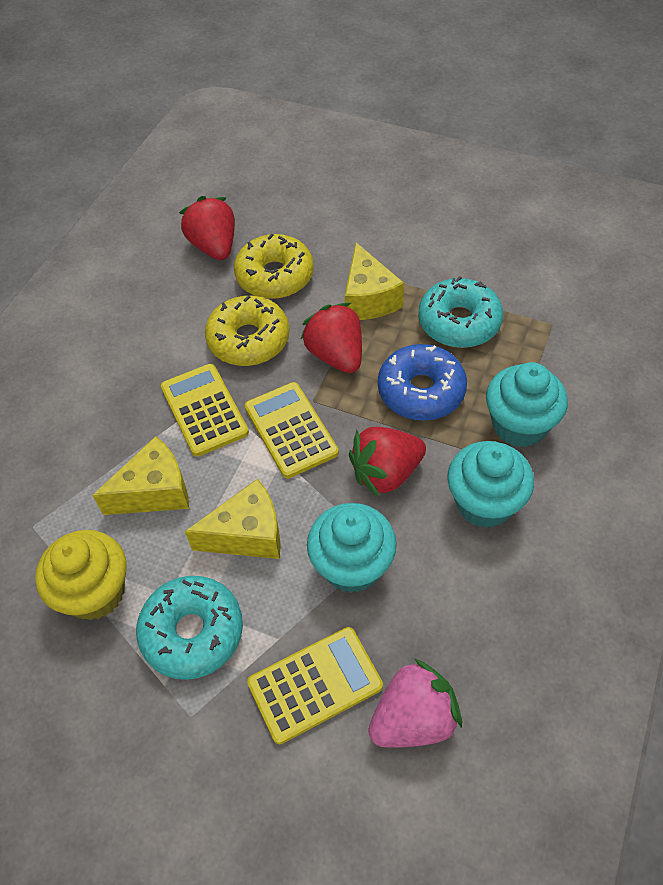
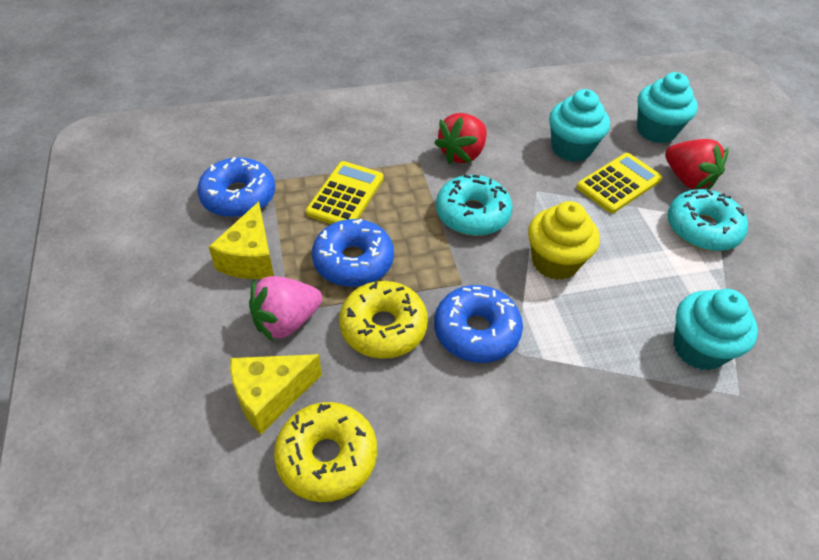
blue donut: 1 -> 3
red strawberry: 3 -> 2
yellow calculator: 3 -> 2
yellow cheese: 3 -> 2

